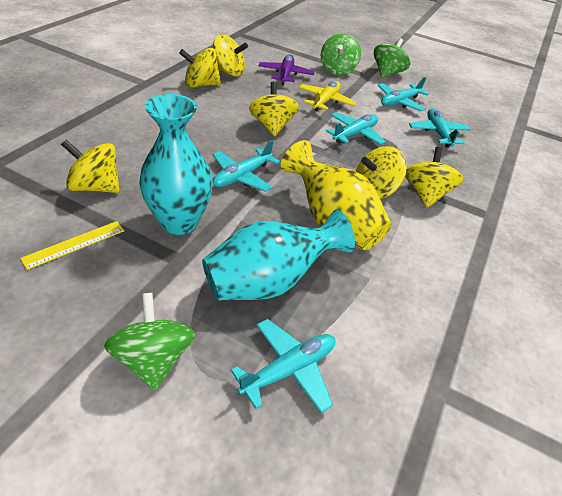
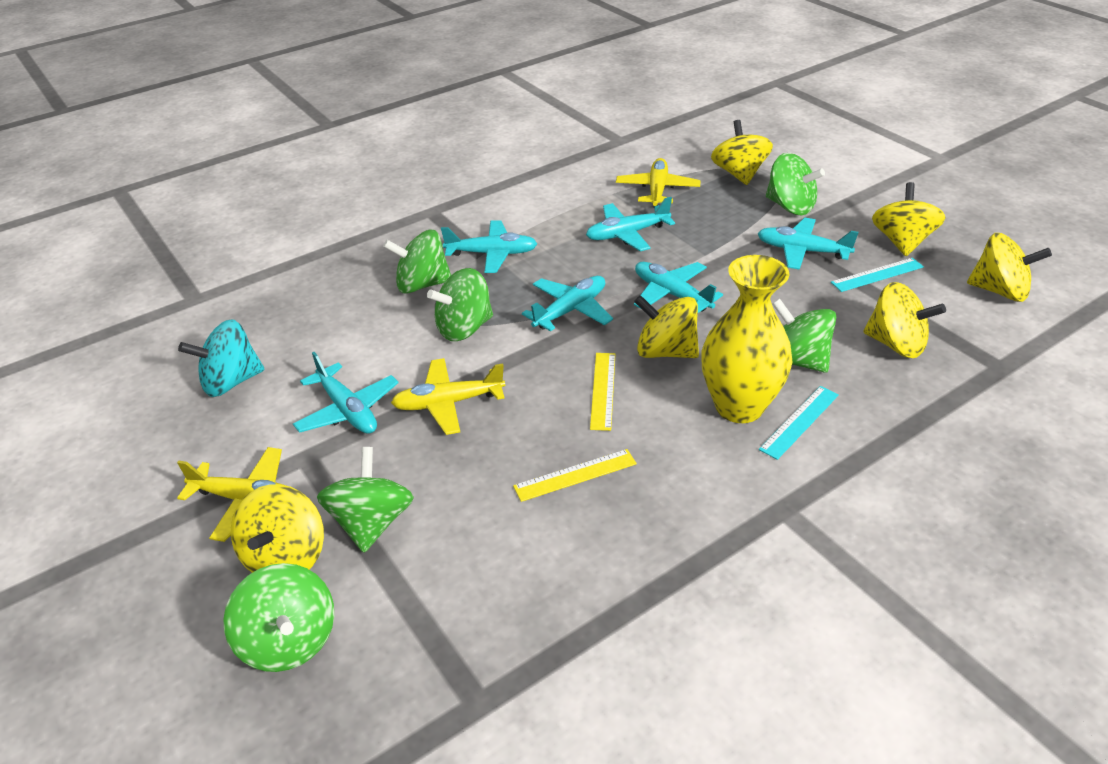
green spinning top: 3 -> 6
purple plane: 1 -> 0
turquoise plane: 5 -> 6
turquoise ruler: 0 -> 2
turquoise spinning top: 0 -> 1
turquoise vase: 2 -> 0
yellow plane: 1 -> 3
yellow ruler: 1 -> 2

